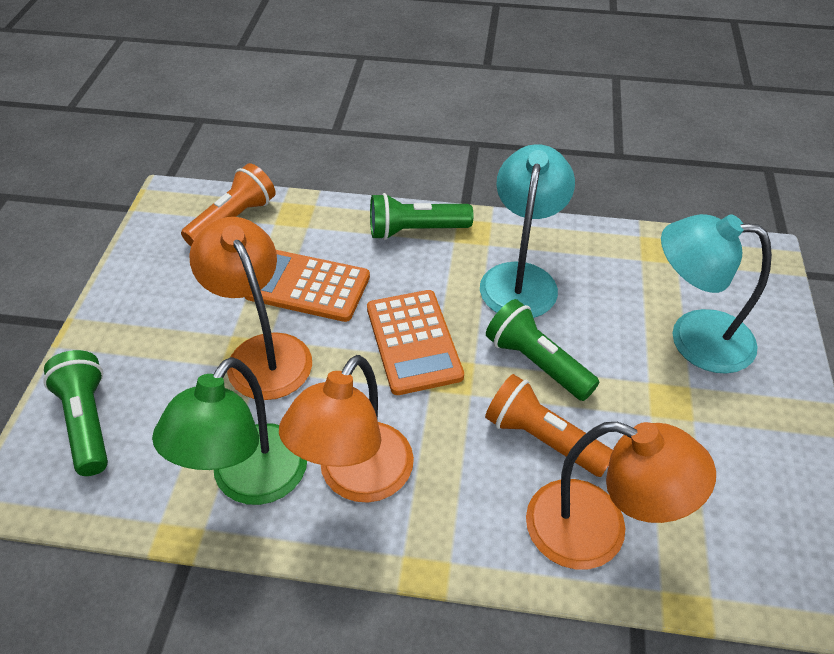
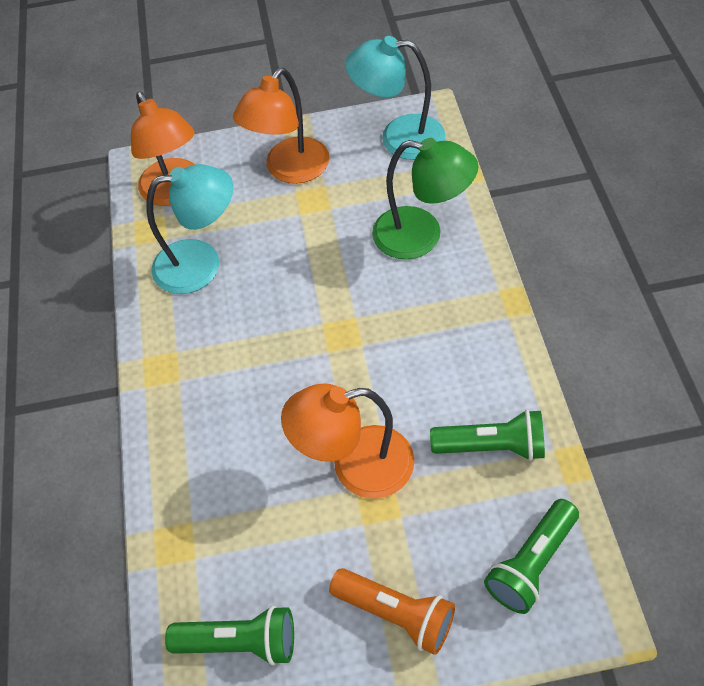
orange calculator: 2 -> 0
orange flashlight: 2 -> 1

